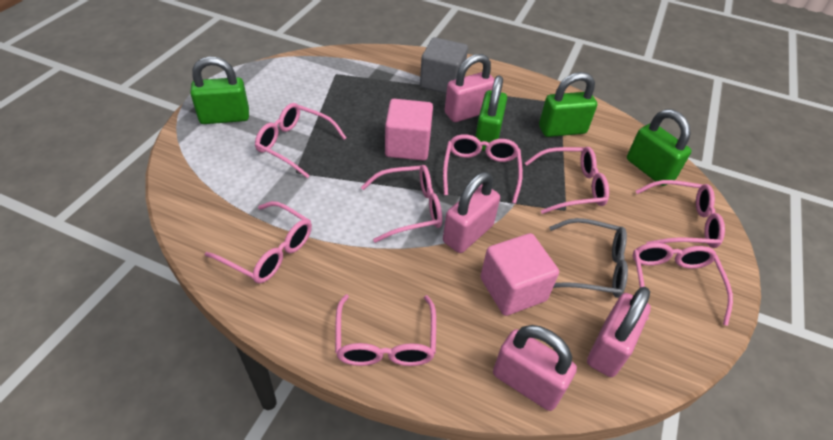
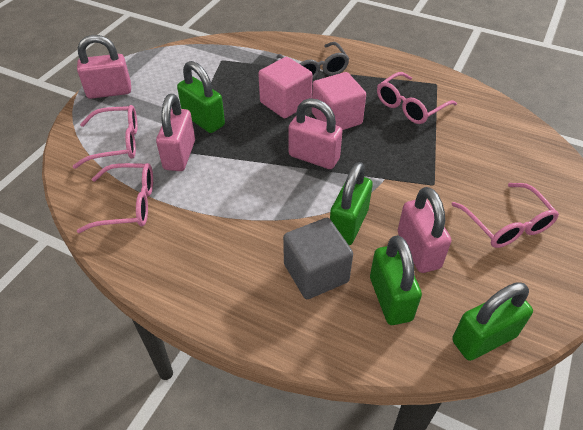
pink glasses: 8 -> 4

